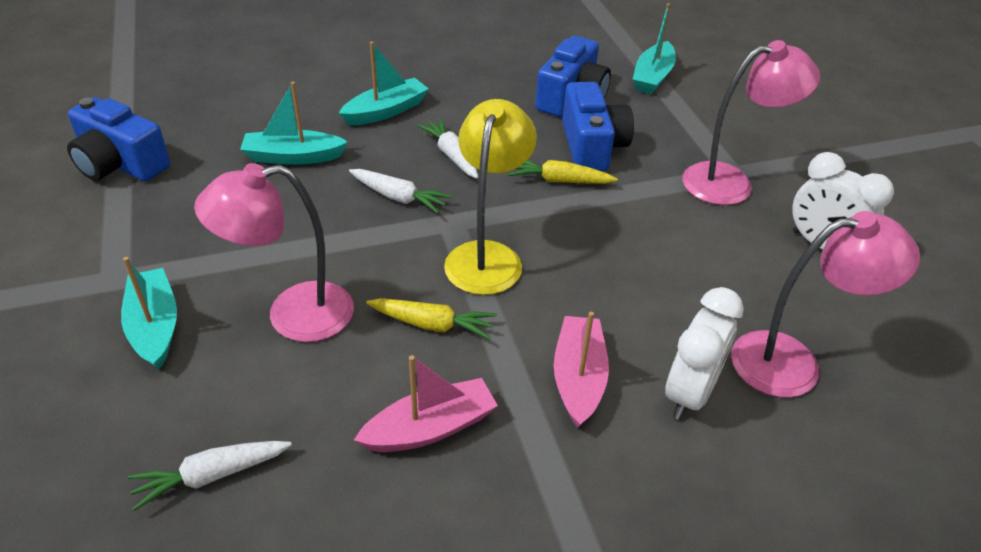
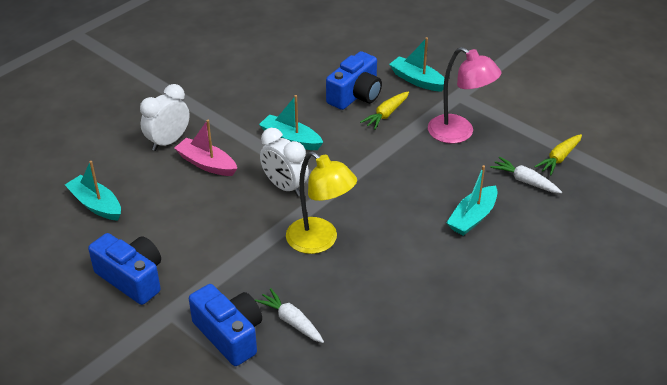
pink boat: 2 -> 1
pink lamp: 3 -> 1
white carrot: 3 -> 2

